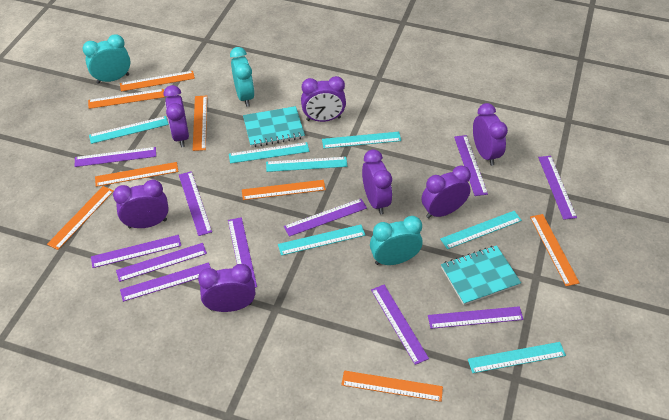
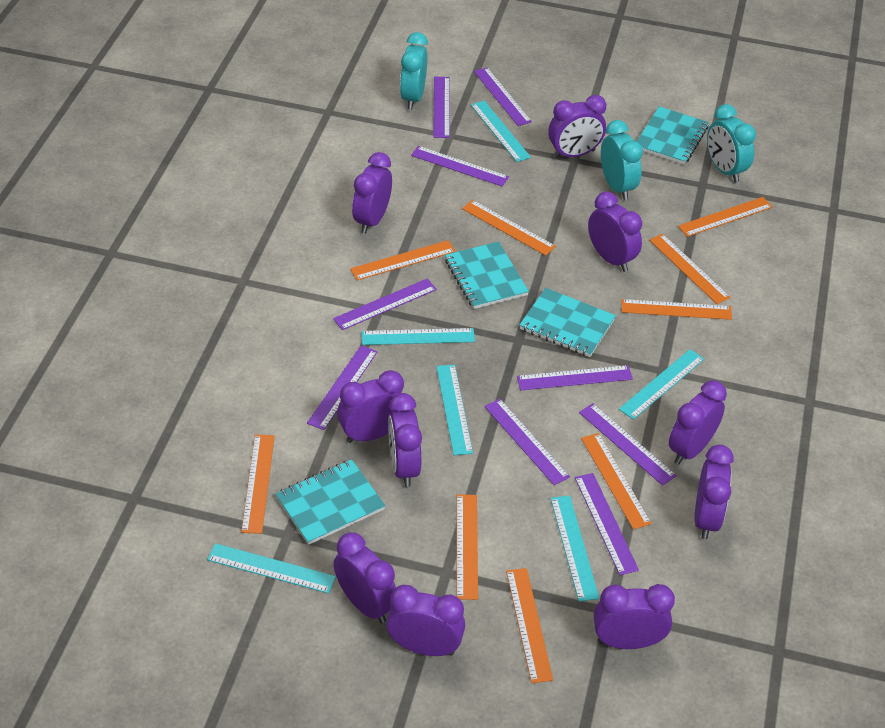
orange ruler: 8 -> 9
purple clock: 7 -> 10
purple ruler: 11 -> 9
turquoise notebook: 2 -> 4
turquoise ruler: 7 -> 6

